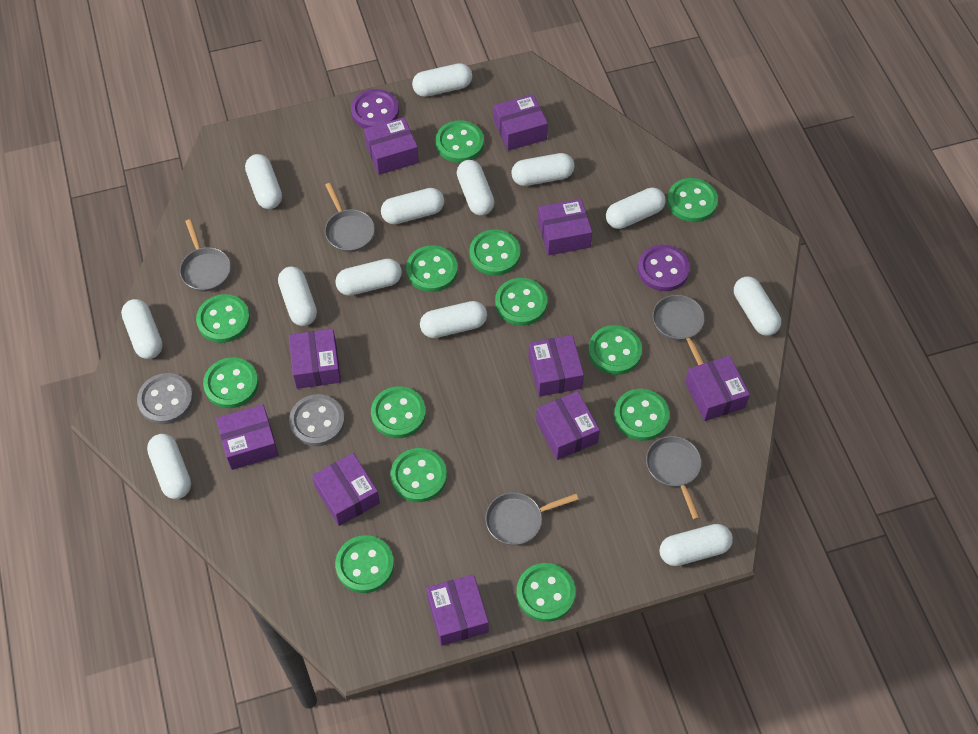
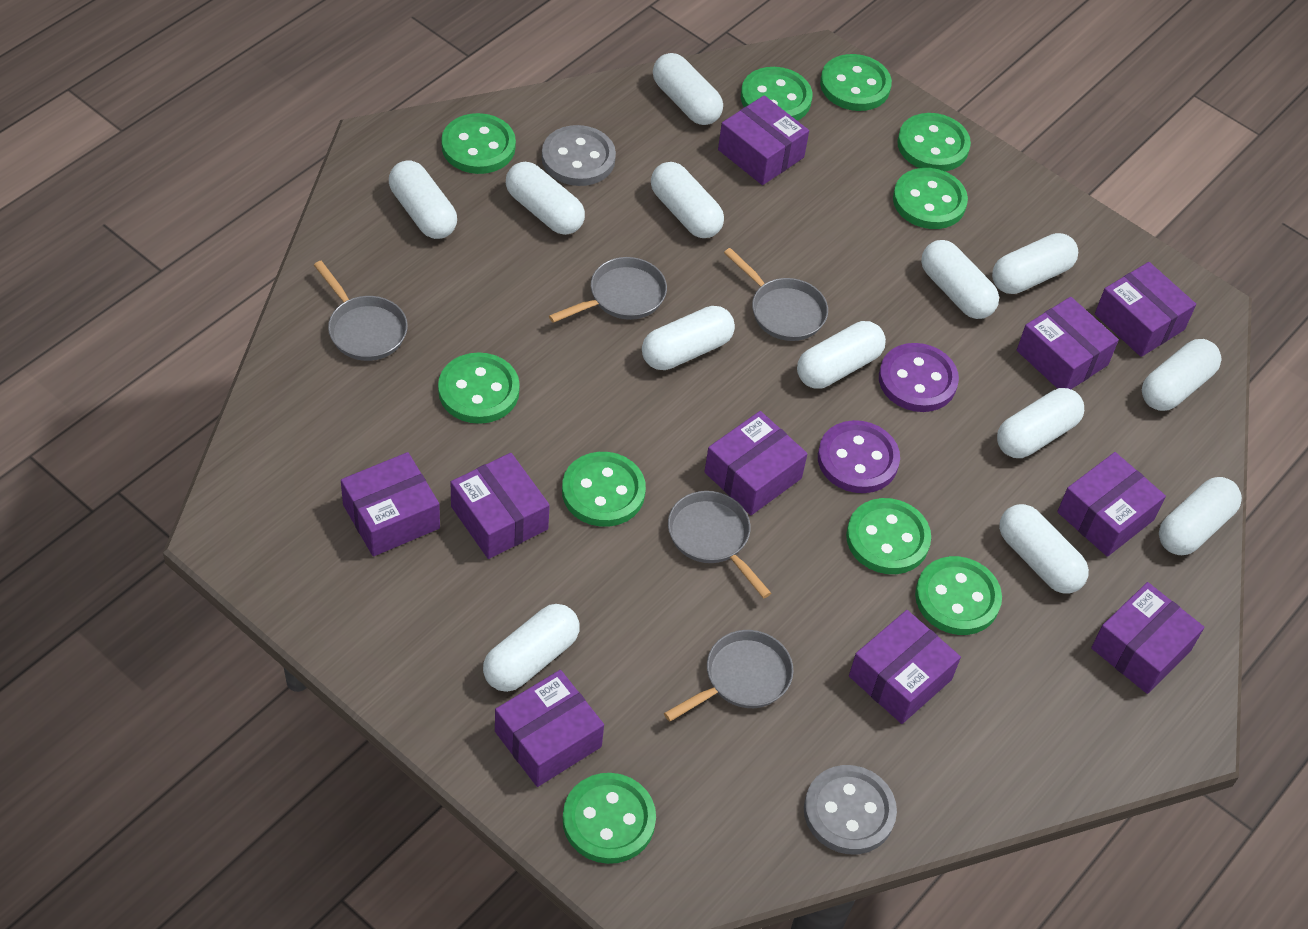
green button: 13 -> 10

